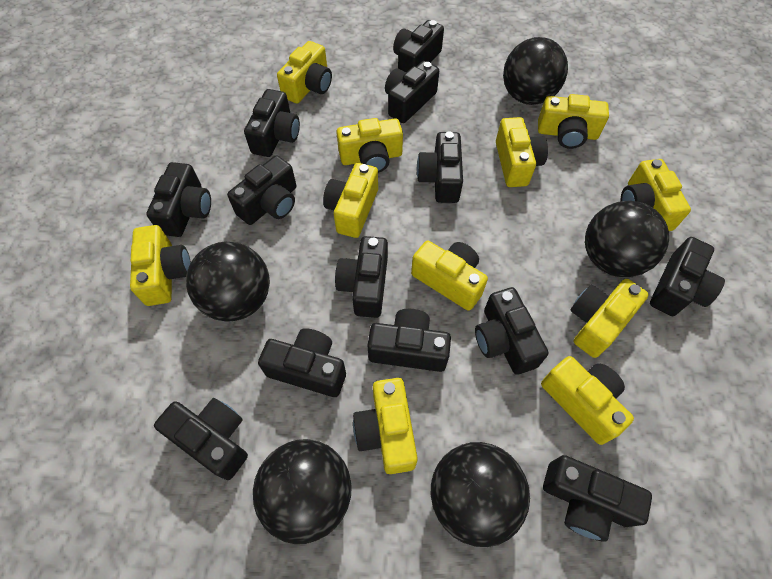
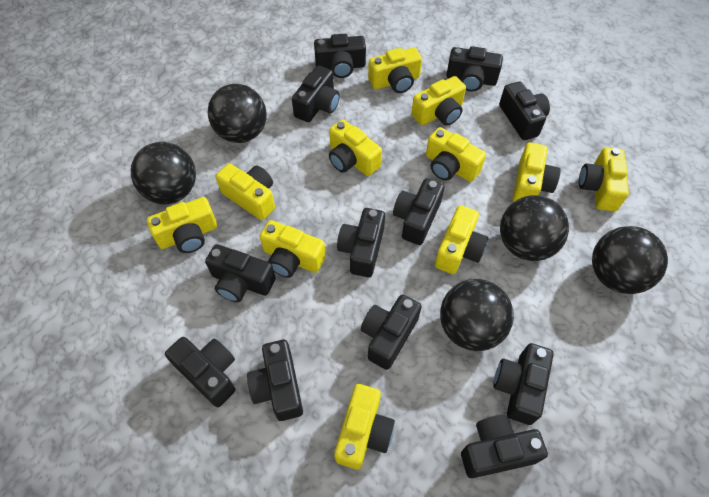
black camera: 13 -> 12

